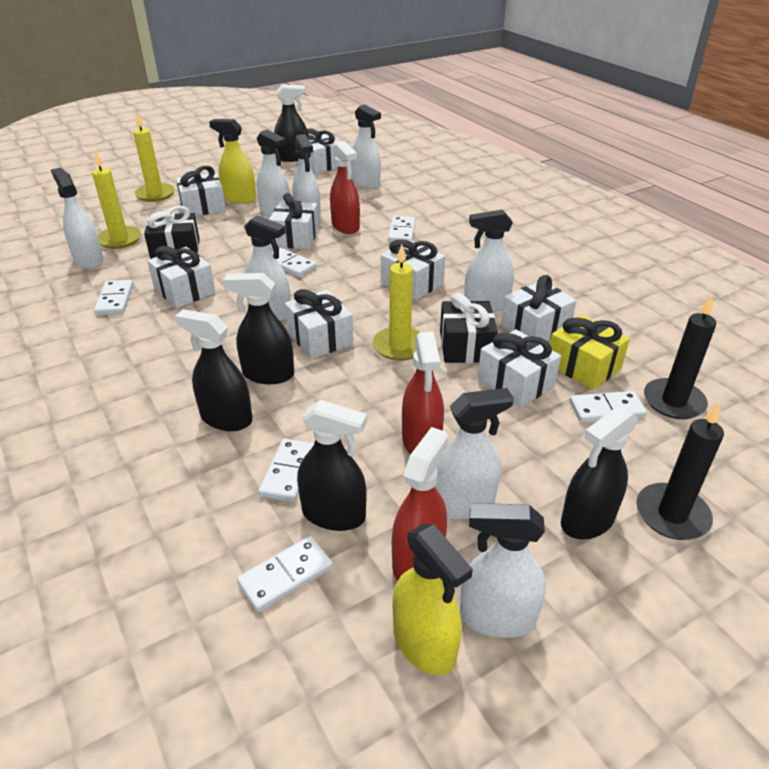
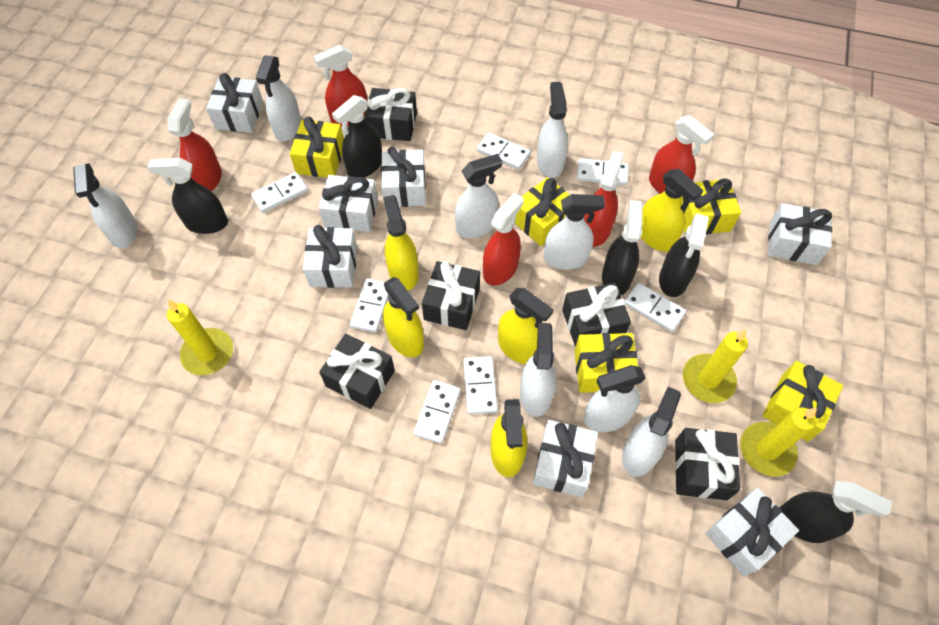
black candle: 2 -> 0
black gift: 2 -> 5
red spray bottle: 3 -> 5
white domino: 6 -> 7
white gift: 8 -> 7
yellow gift: 1 -> 5
yellow spray bottle: 2 -> 5

